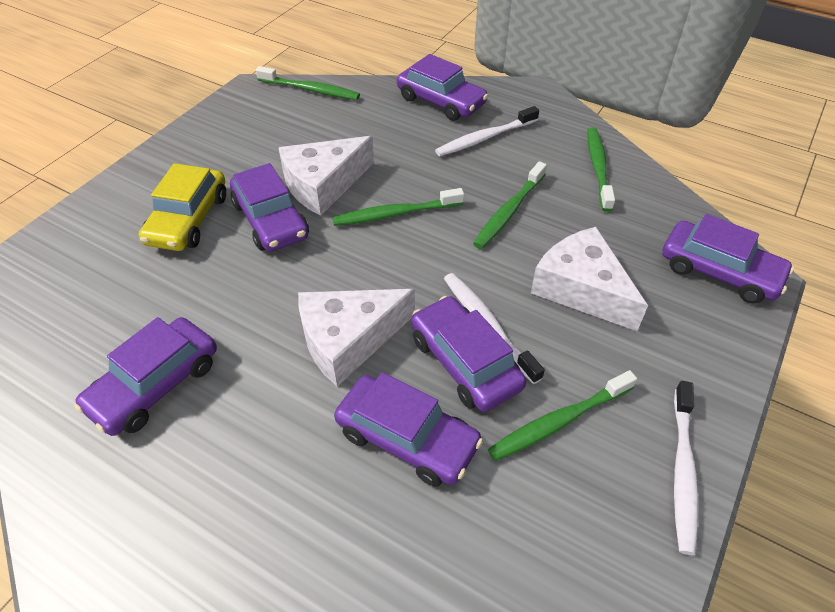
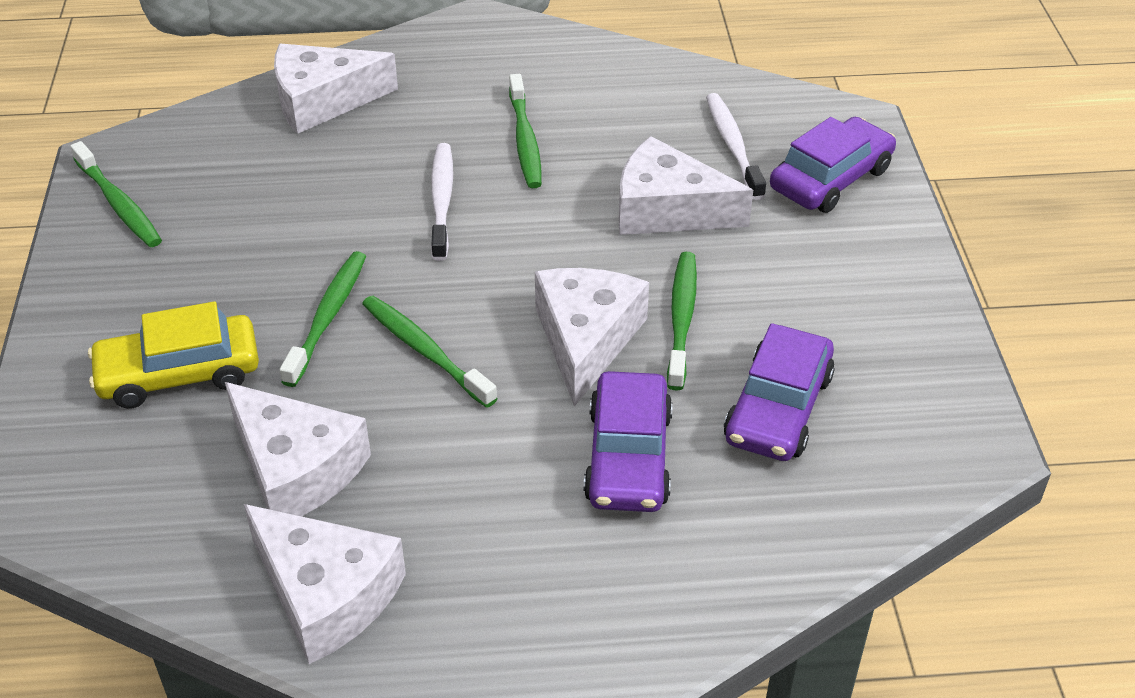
purple car: 6 -> 3
white cheese: 3 -> 5
white toothbrush: 3 -> 2

